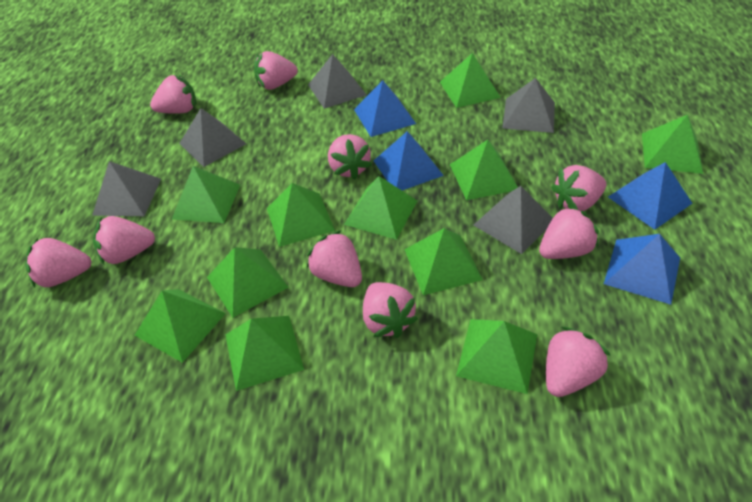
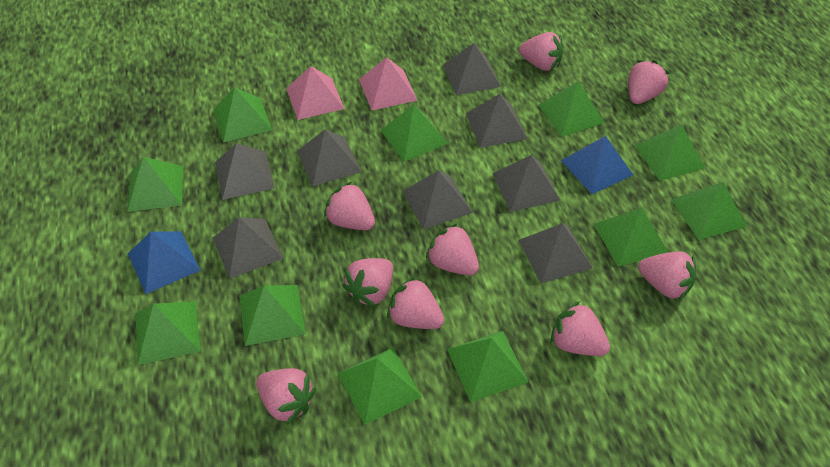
blue pyramid: 4 -> 2
grey pyramid: 5 -> 8
pink pyramid: 0 -> 2
pink strawberry: 10 -> 9

